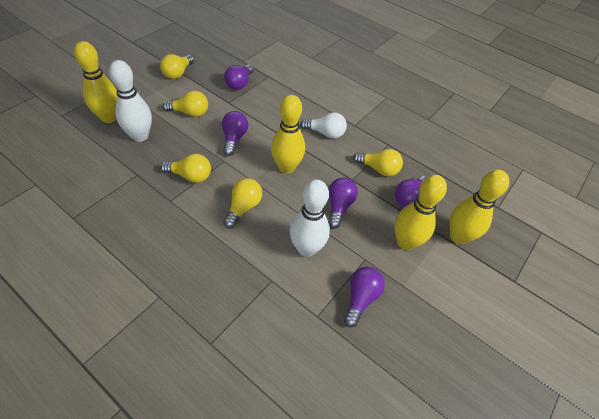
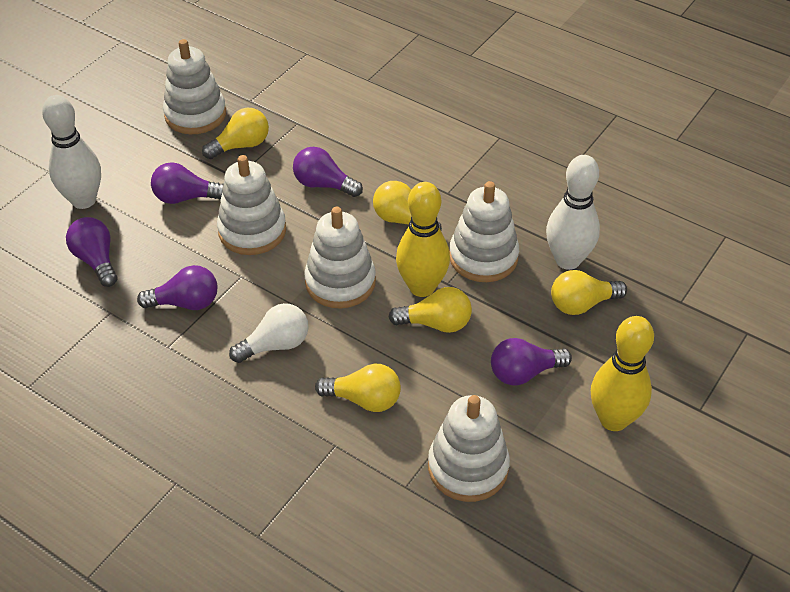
white stacking toy: 0 -> 5
yellow bowling pin: 4 -> 2

